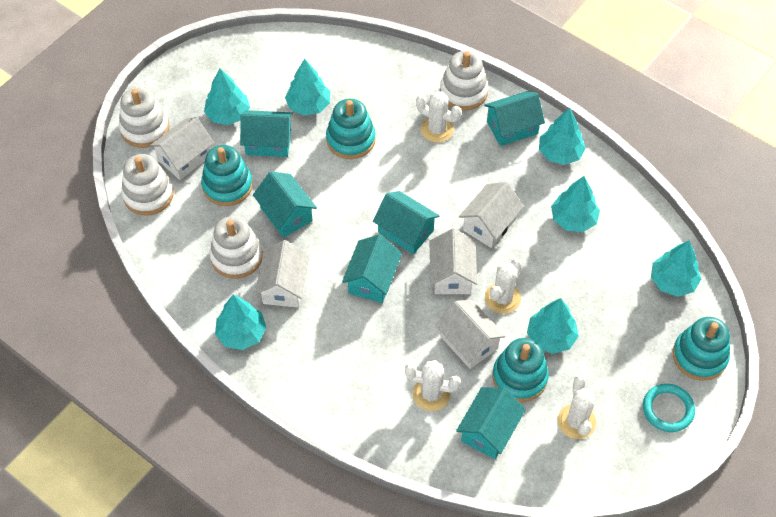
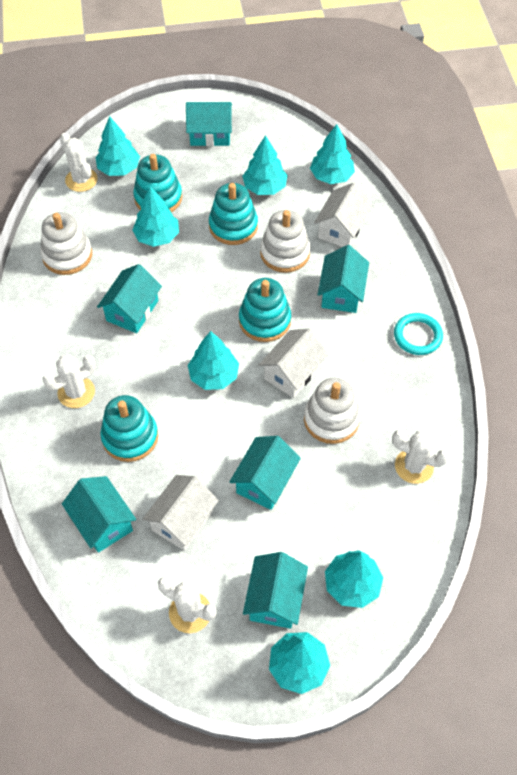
white house: 5 -> 3
white stacking toy: 4 -> 3

